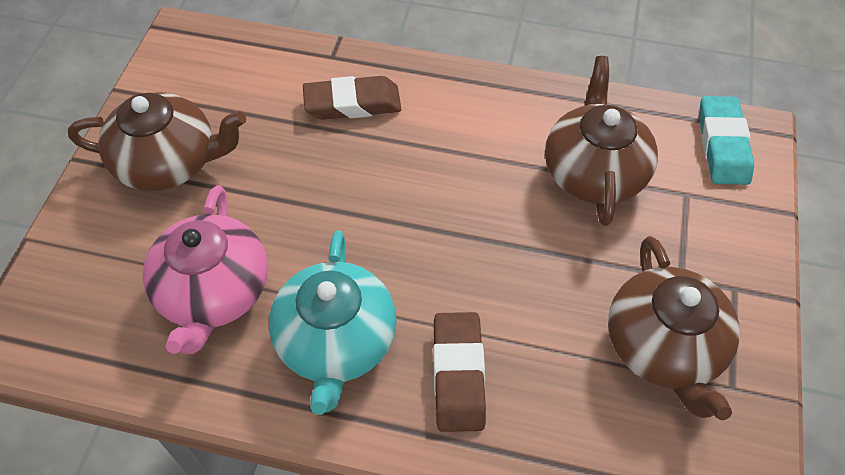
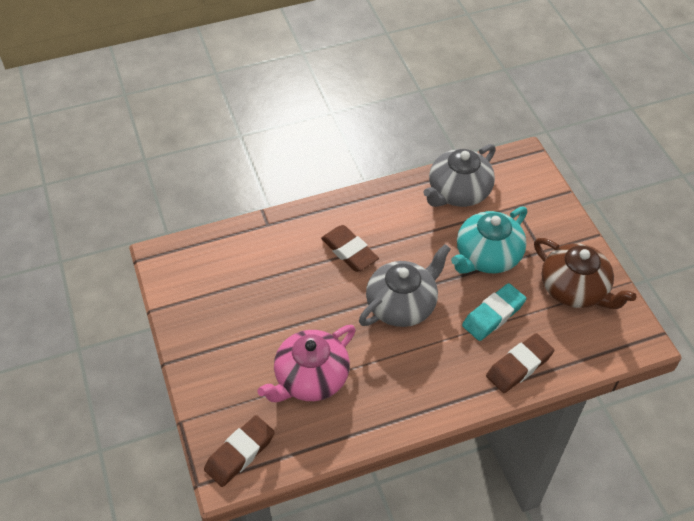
brown eraser: 2 -> 3
brown teapot: 3 -> 1
grey teapot: 0 -> 2

